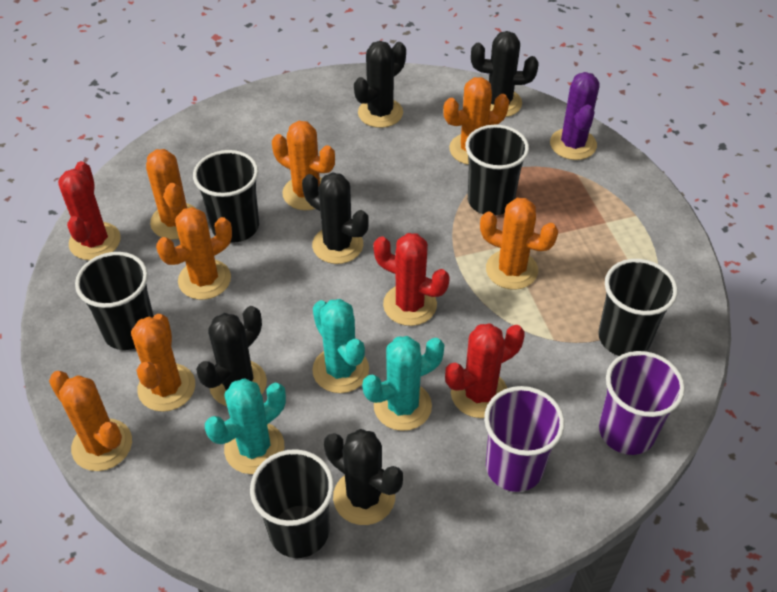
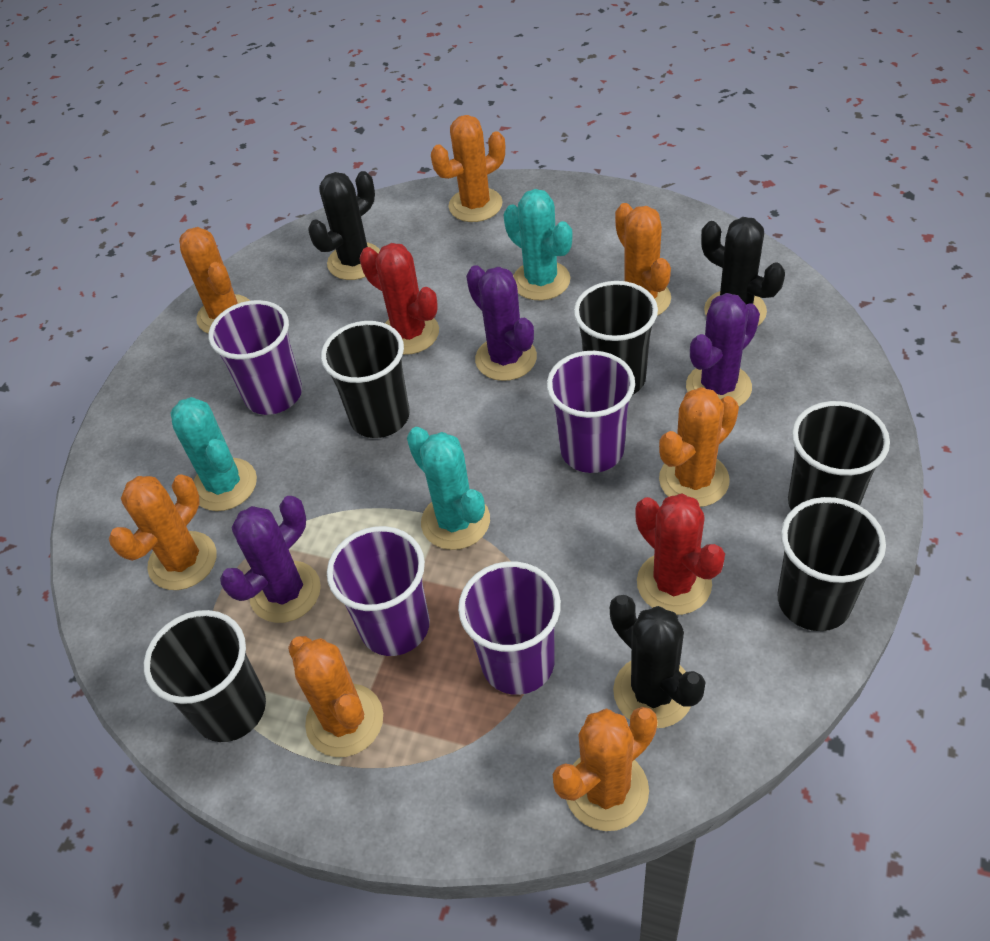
black cactus: 5 -> 3
purple cactus: 1 -> 3
purple cup: 2 -> 4
red cactus: 3 -> 2

